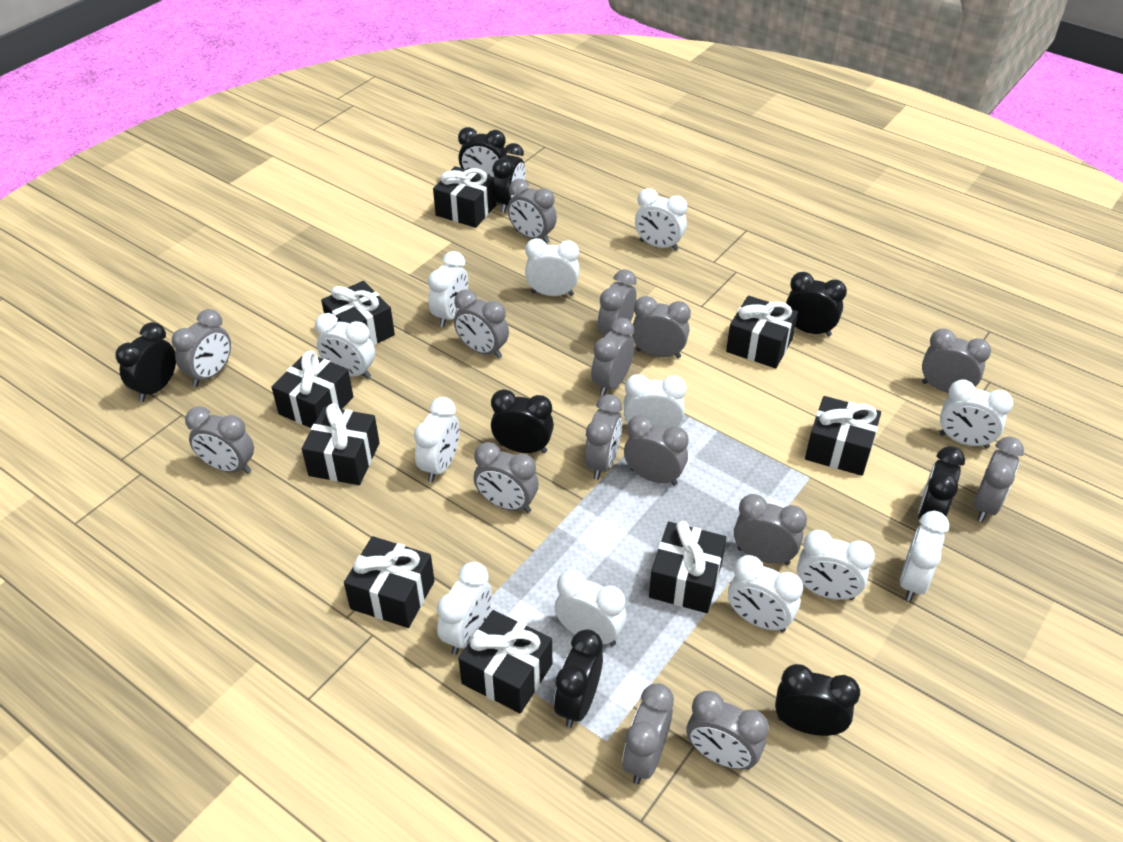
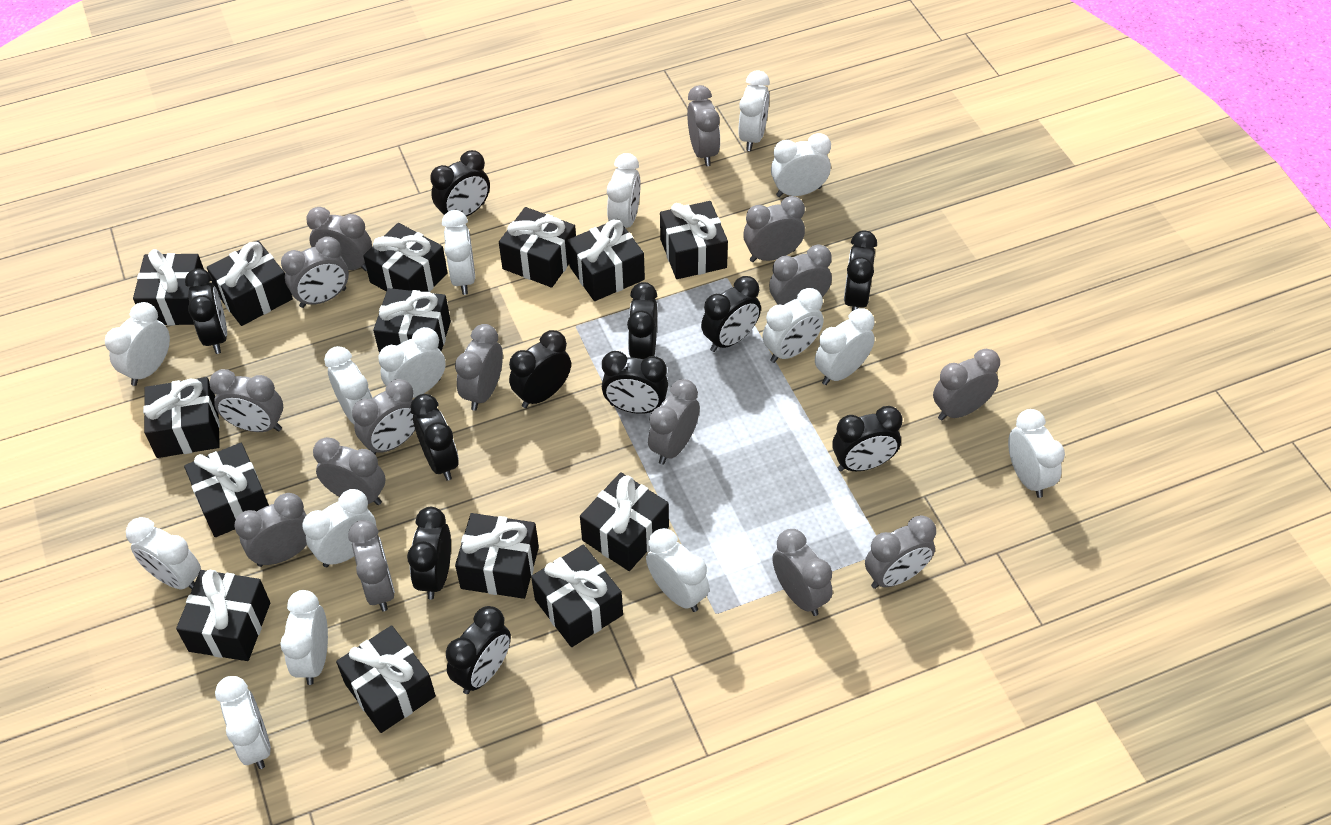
black clock: 8 -> 11
black gift: 9 -> 14
white clock: 12 -> 15

